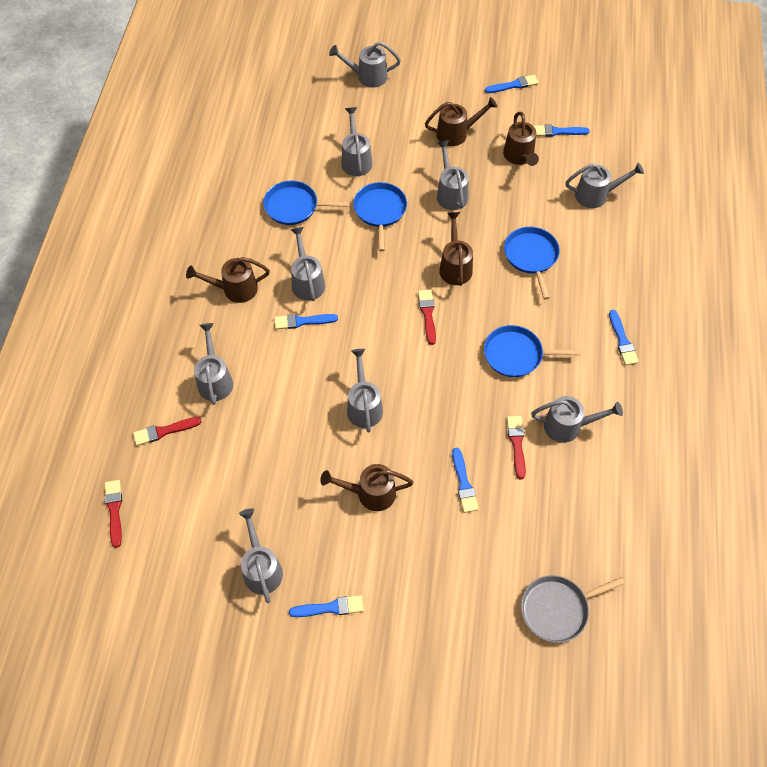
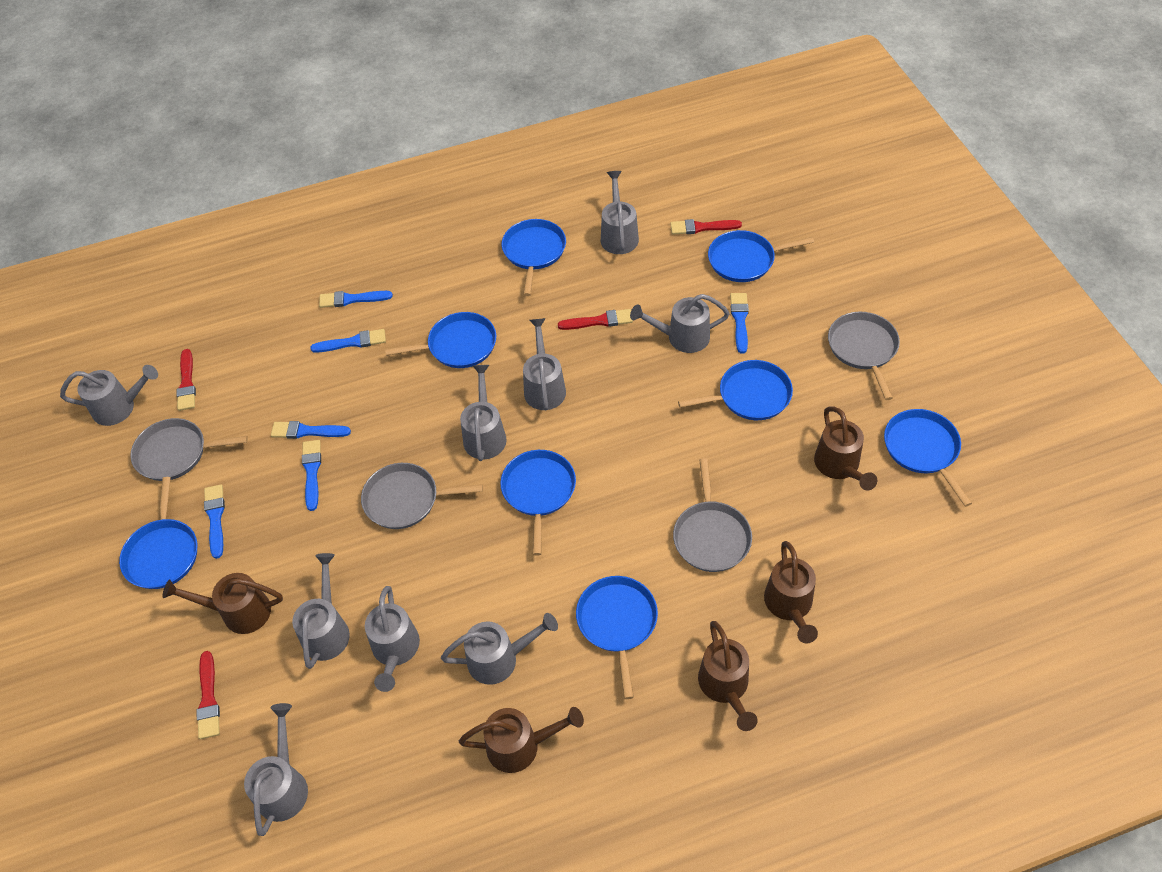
blue pan: 4 -> 8
grey pan: 1 -> 4

